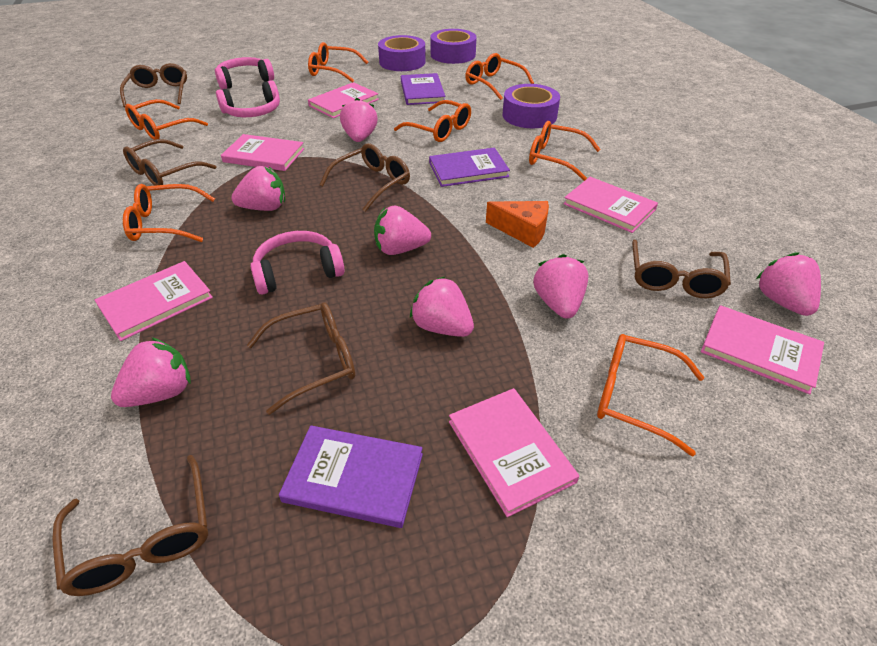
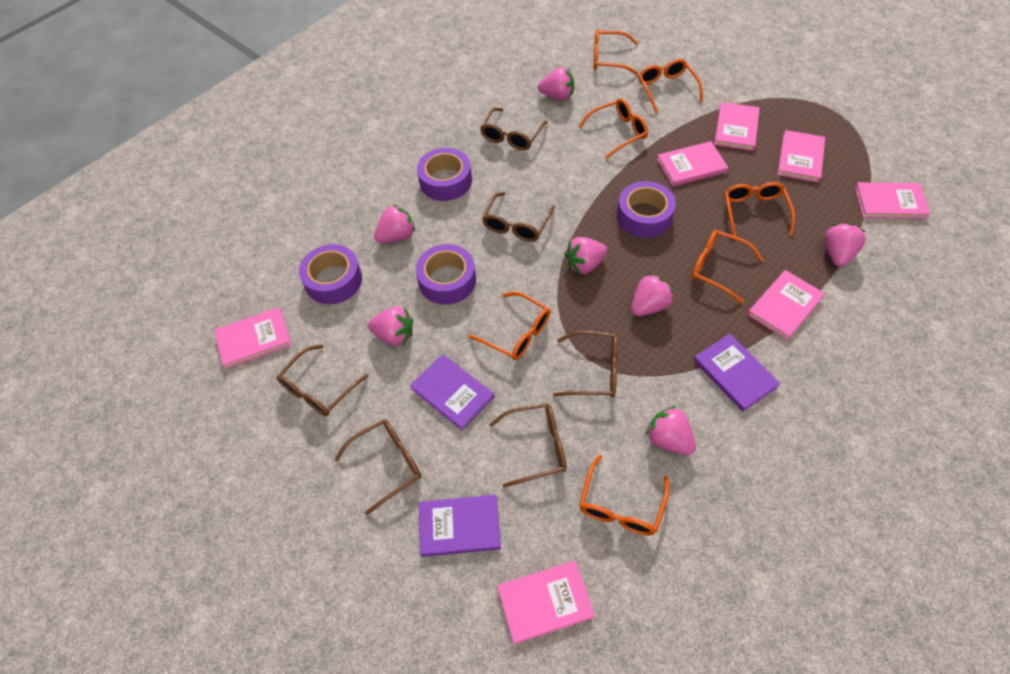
orange cheese: 1 -> 0
pink book: 6 -> 7
pink headphones: 3 -> 0
purple tape: 3 -> 4

